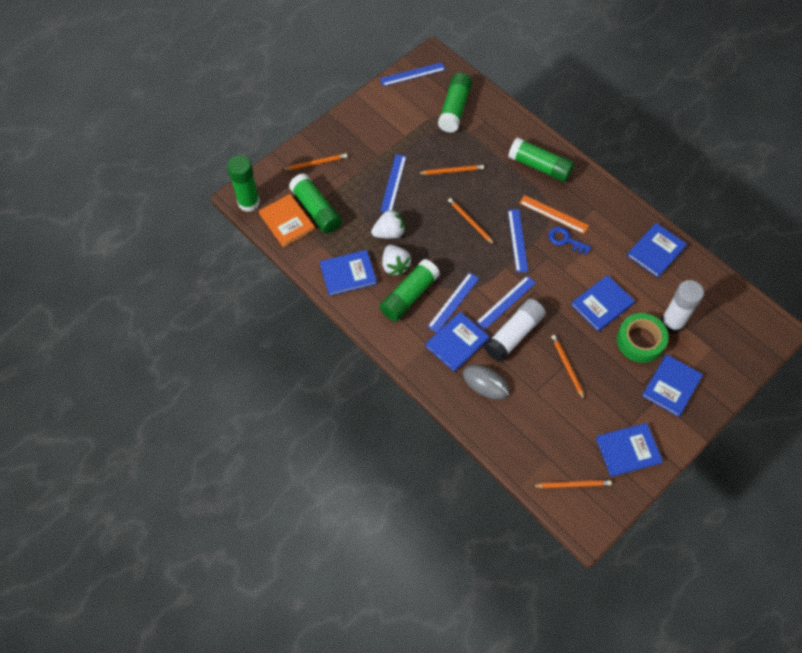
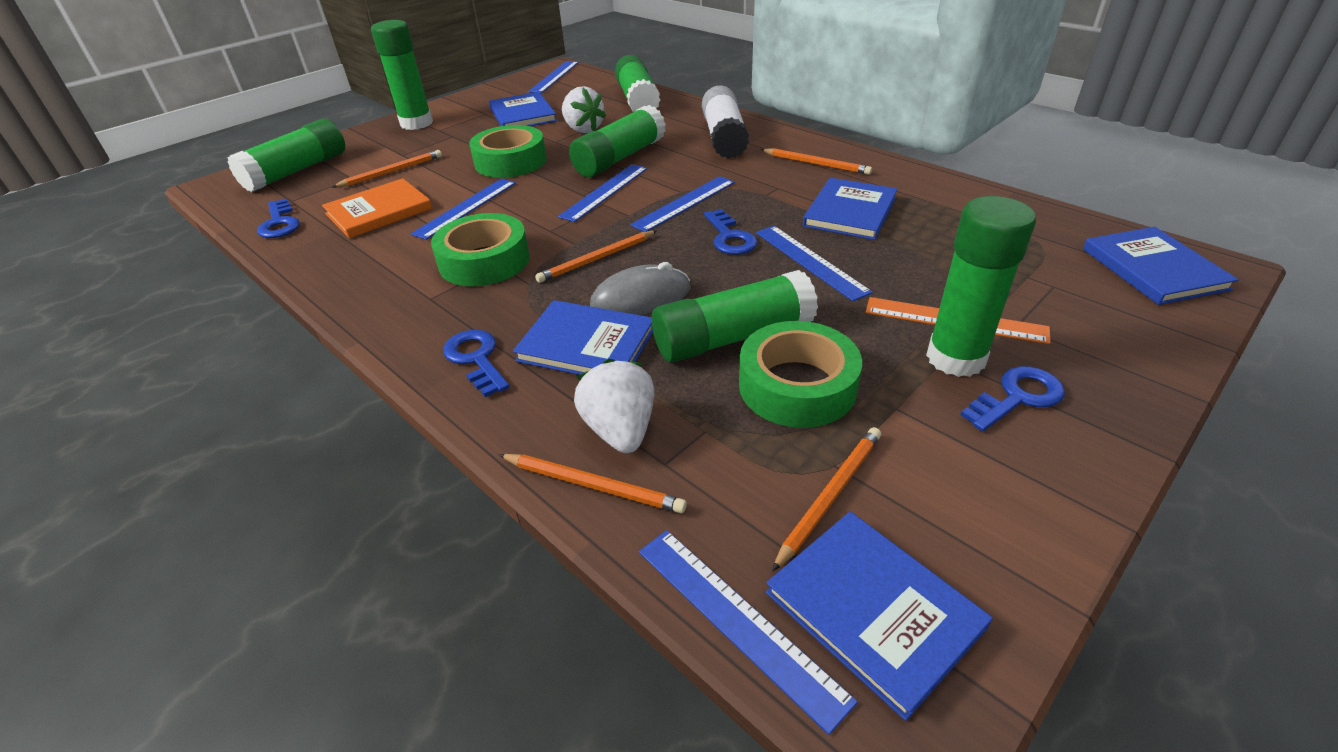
blue book: 6 -> 5
blue key: 1 -> 4
blue ruler: 5 -> 6
green glue stick: 5 -> 6
green tape: 1 -> 3
white glue stick: 2 -> 1

